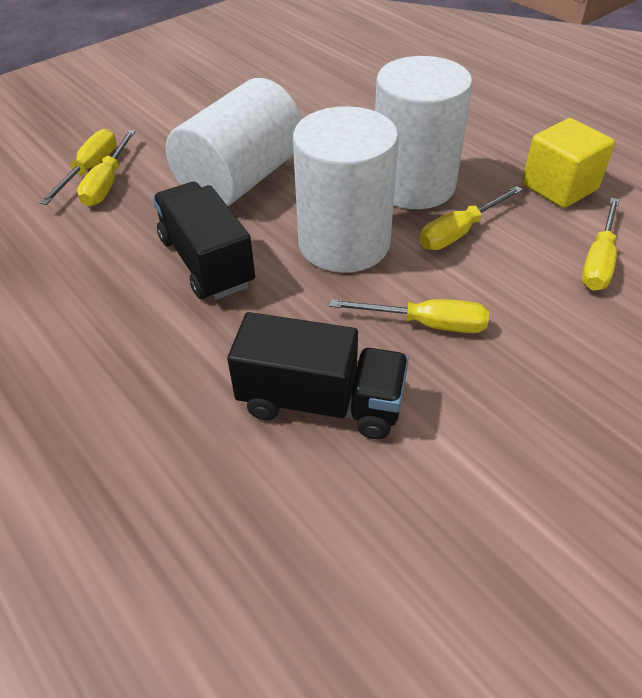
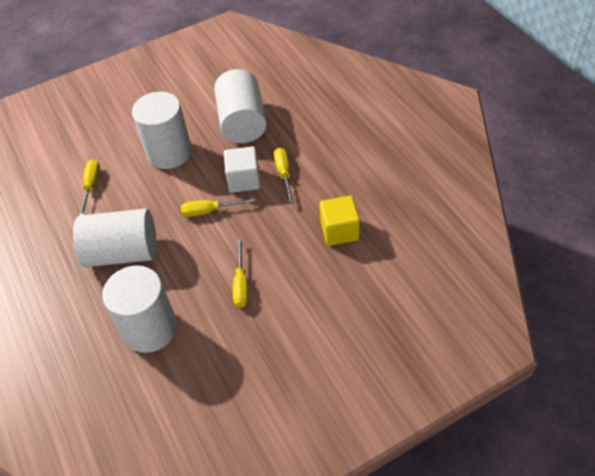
black truck: 2 -> 0
white cube: 0 -> 1
white cylinder: 3 -> 4
yellow screwdriver: 5 -> 4

